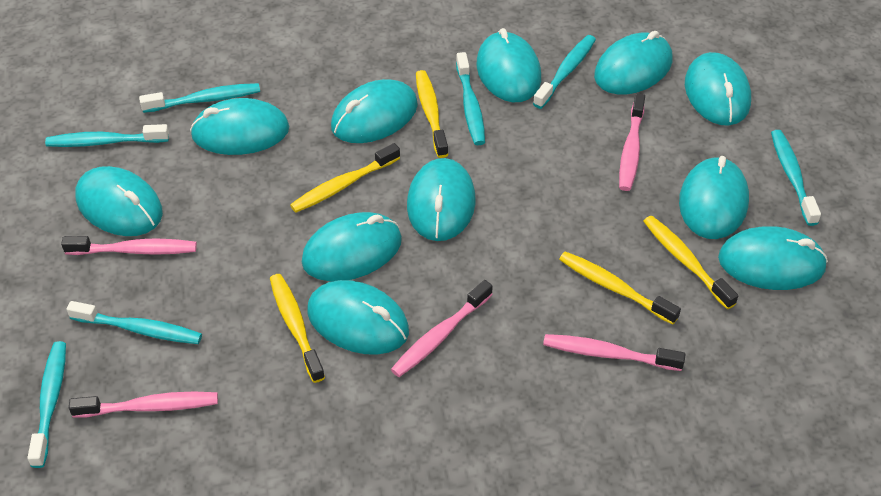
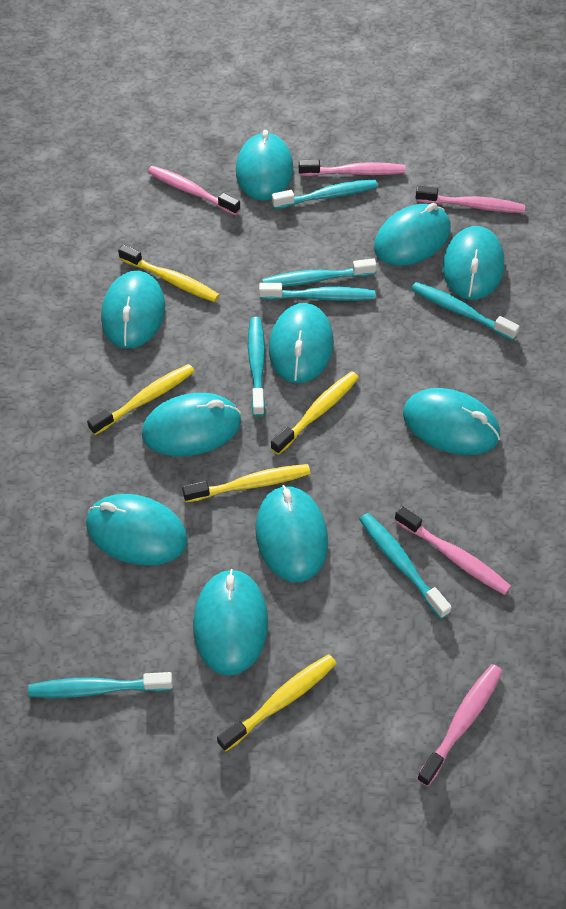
turquoise mouse: 11 -> 10

